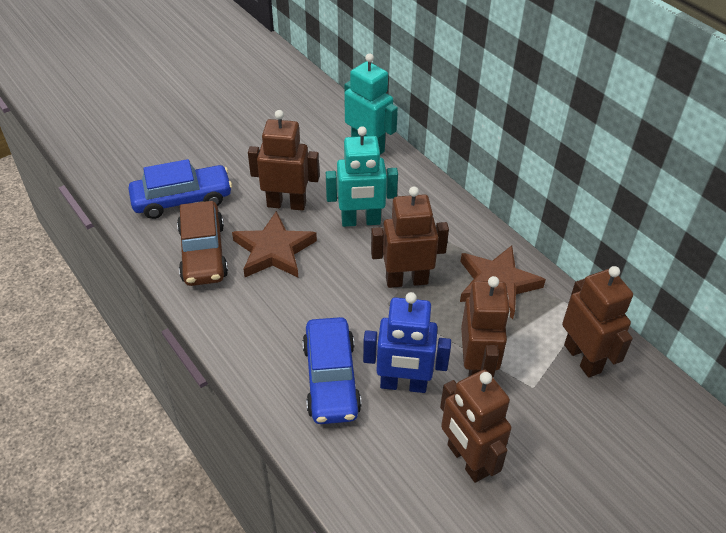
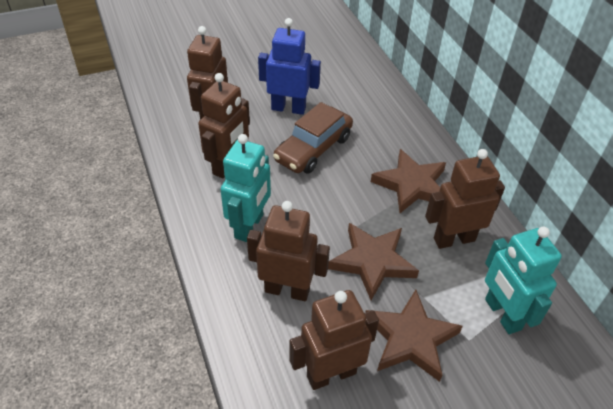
blue car: 2 -> 0
brown star: 2 -> 3

